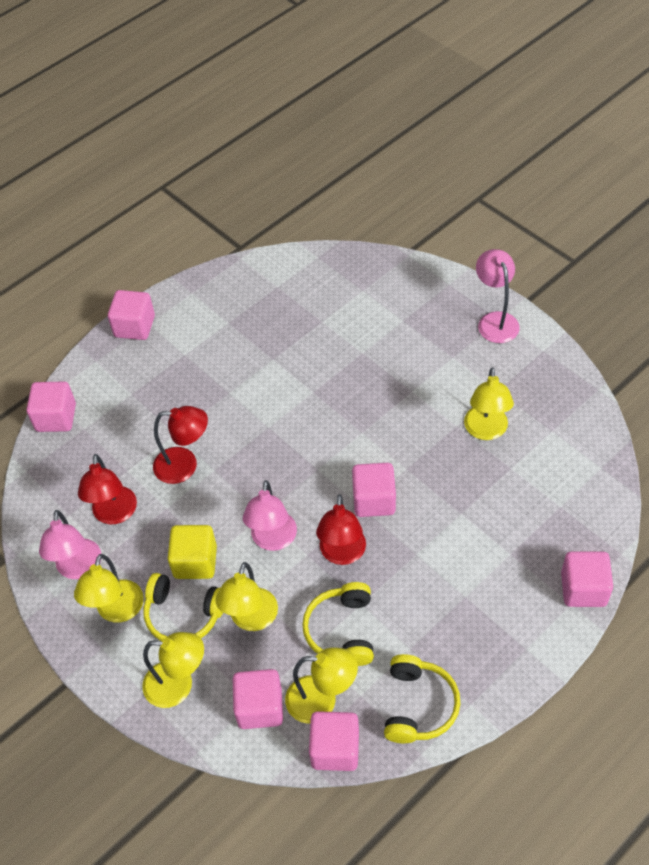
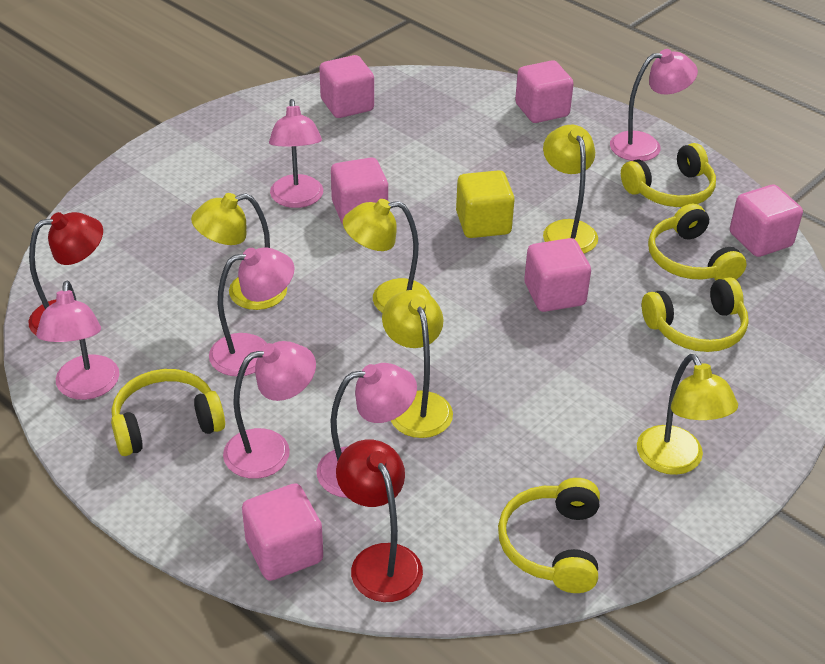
pink lamp: 3 -> 6
red lamp: 3 -> 2
yellow headphones: 3 -> 5

